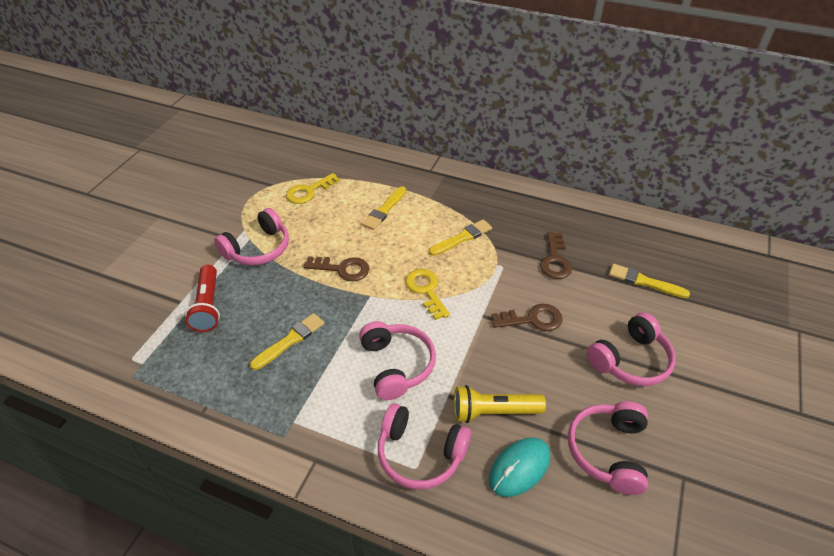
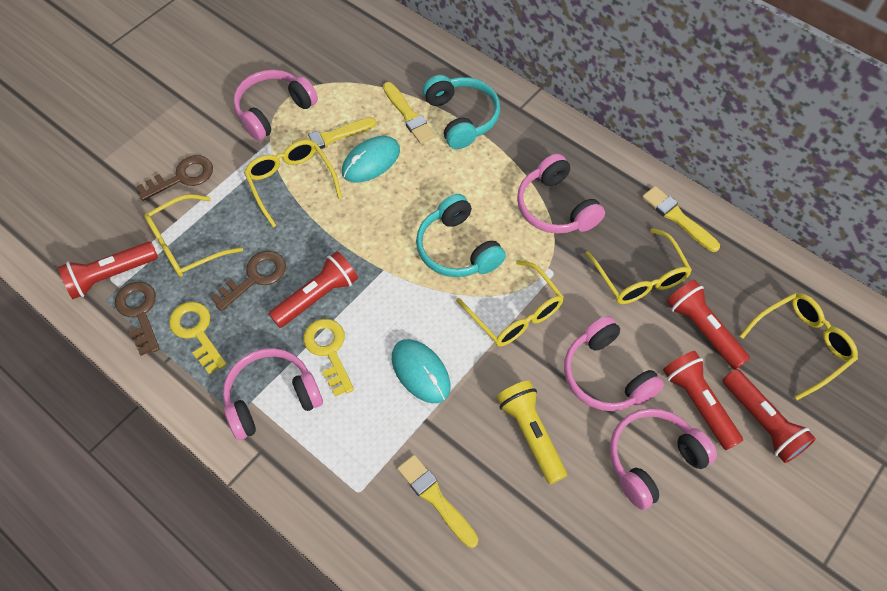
red flashlight: 1 -> 5
turquoise headphones: 0 -> 2
turquoise mouse: 1 -> 2
yellow glasses: 0 -> 5

